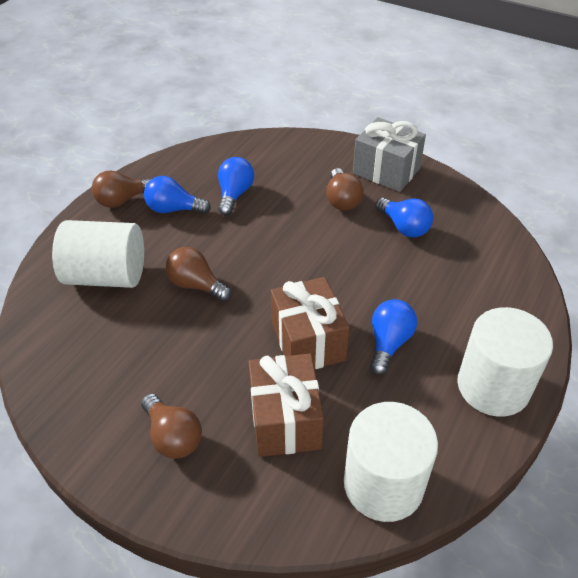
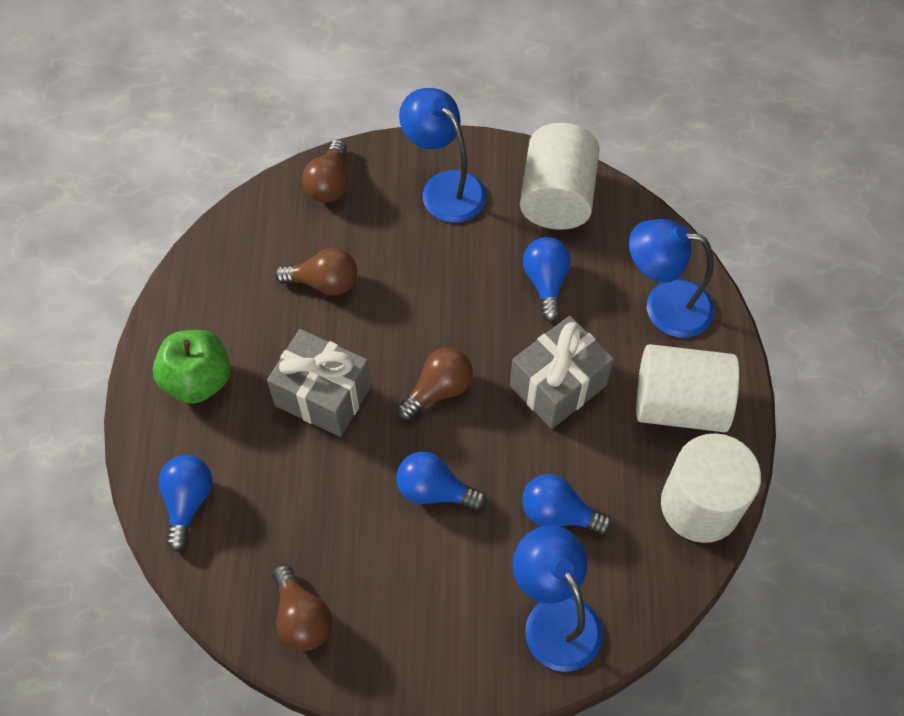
blue lamp: 0 -> 3
brown gift: 2 -> 0
green apple: 0 -> 1
grey gift: 1 -> 2

